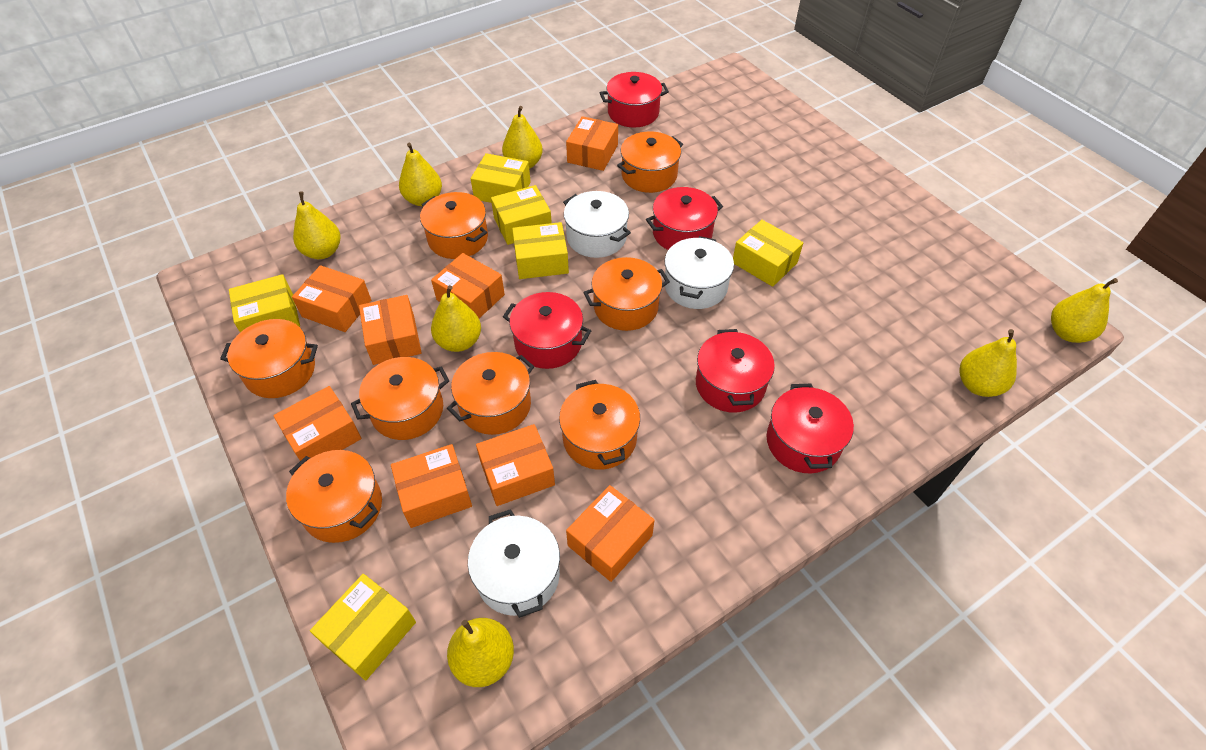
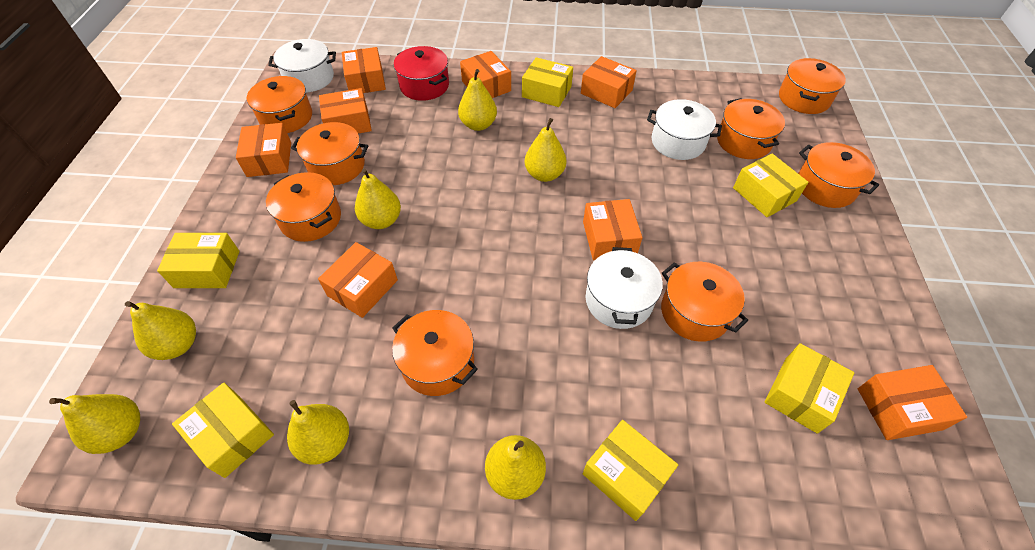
red pot: 5 -> 1

